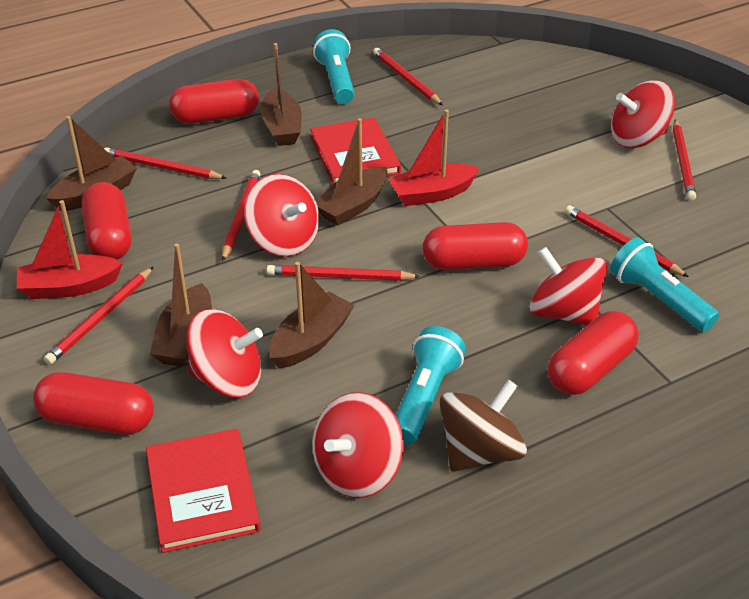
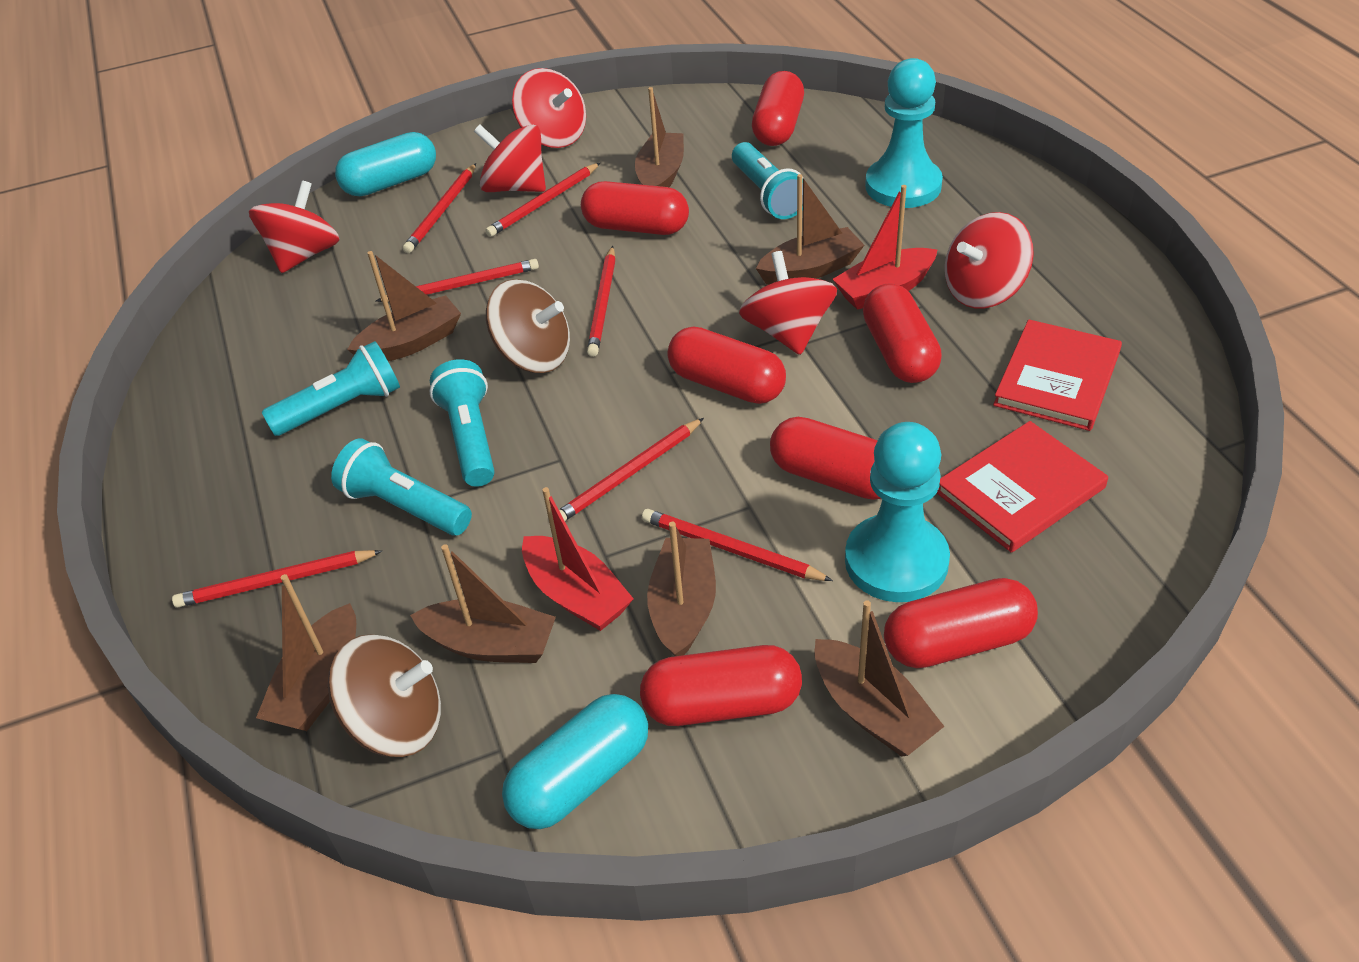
brown boat: 5 -> 7
brown spinning top: 1 -> 2
red capsule: 5 -> 7
turquoise capsule: 0 -> 2
turquoise flashlight: 3 -> 4
turquoise pawn: 0 -> 2

